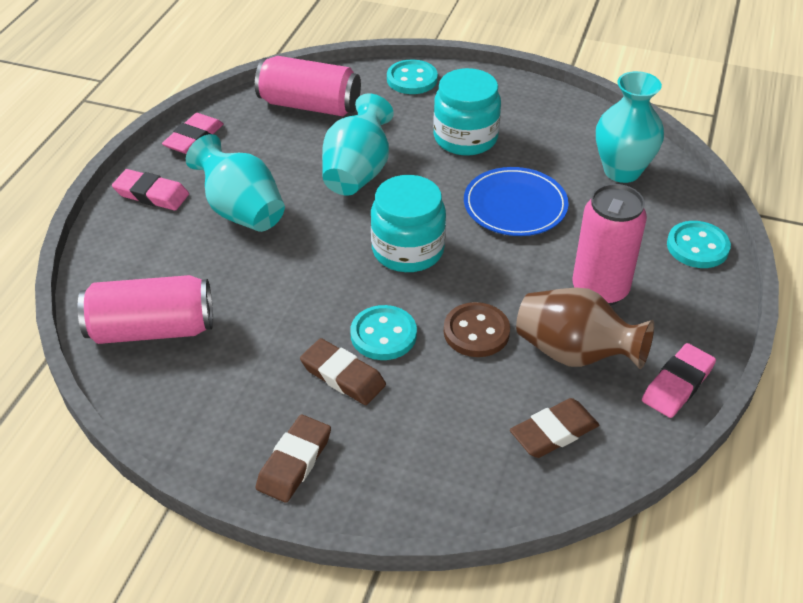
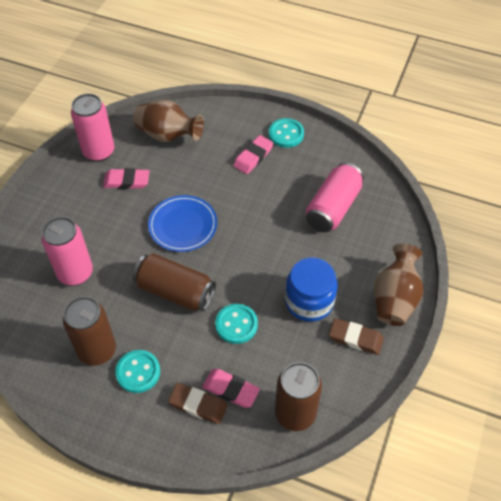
blue jar: 0 -> 1
brown button: 1 -> 0
brown can: 0 -> 3
brown eraser: 3 -> 2
brown vase: 1 -> 2
turquoise jar: 2 -> 0
turquoise vase: 3 -> 0

